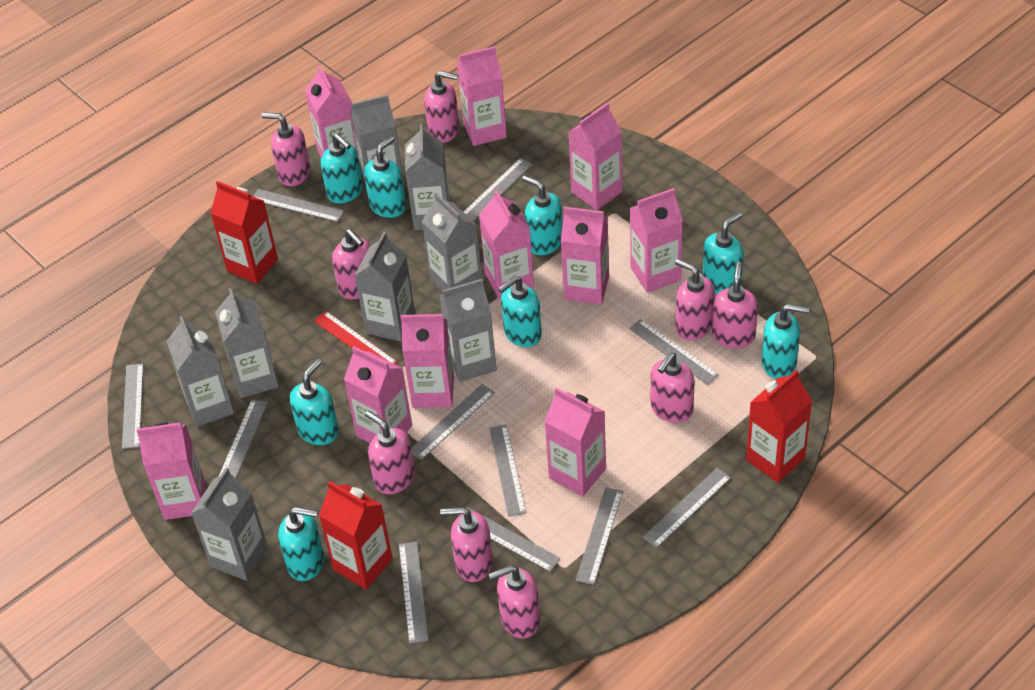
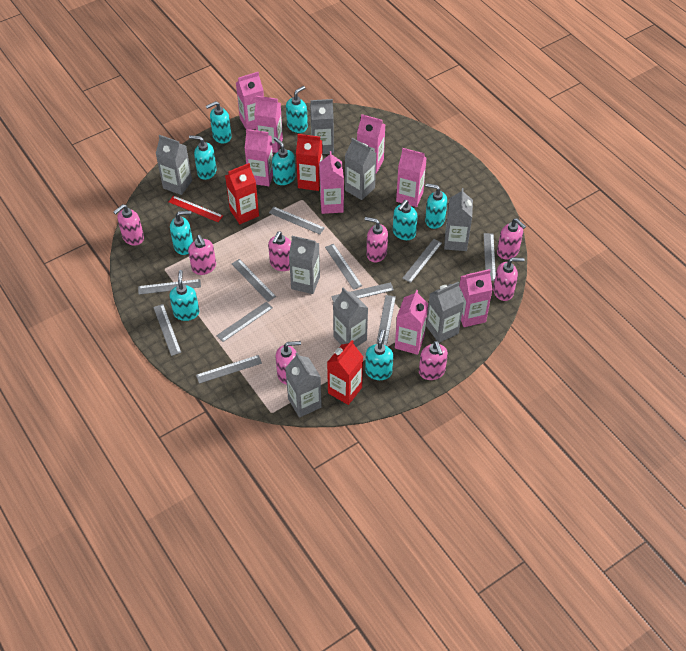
pink carton: 10 -> 8
pink soap dispenser: 9 -> 8
turquoise soap dispenser: 8 -> 9

